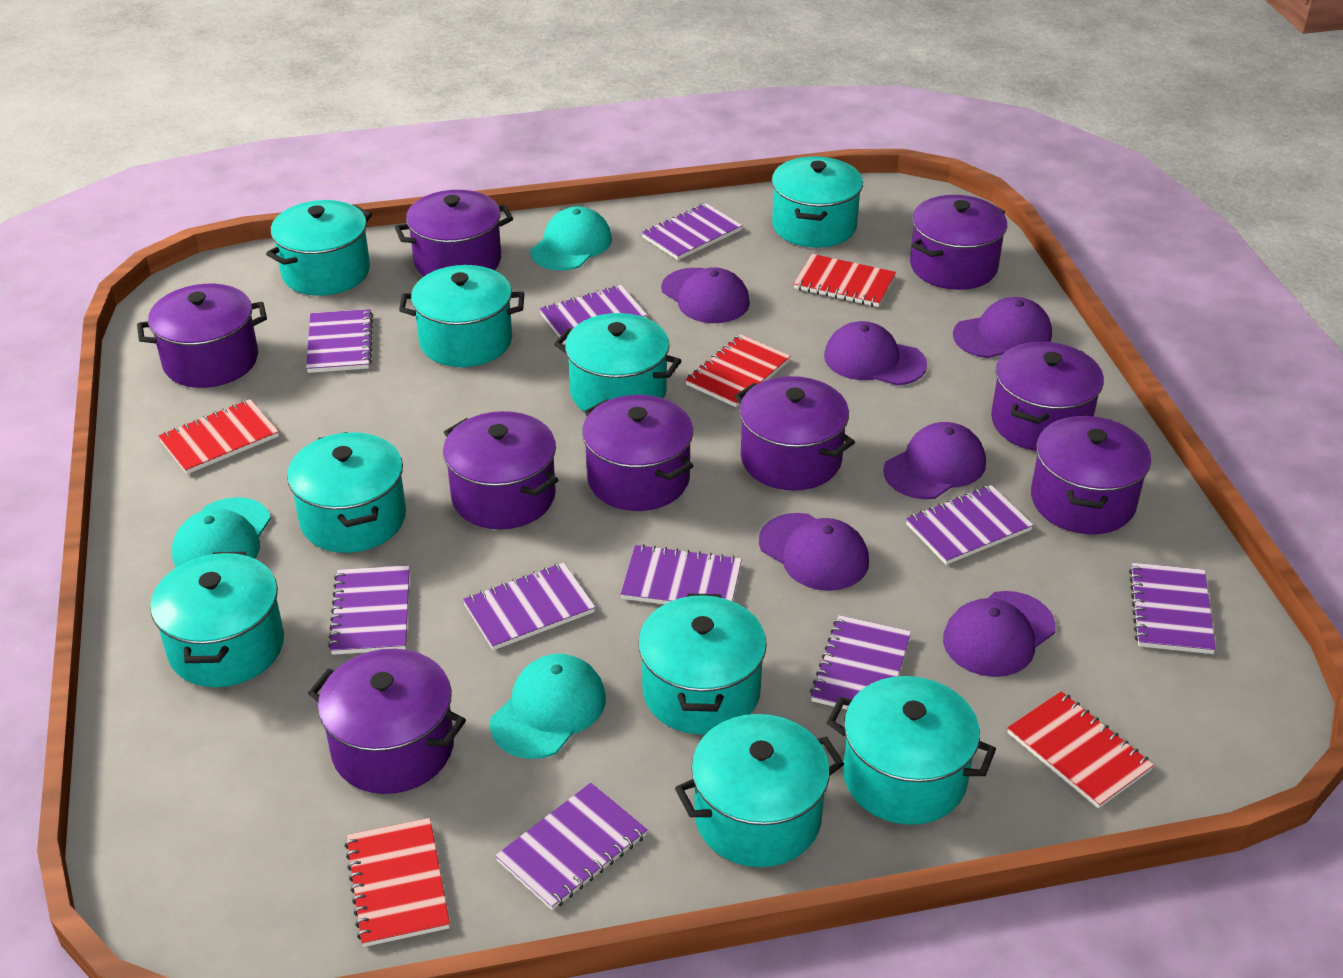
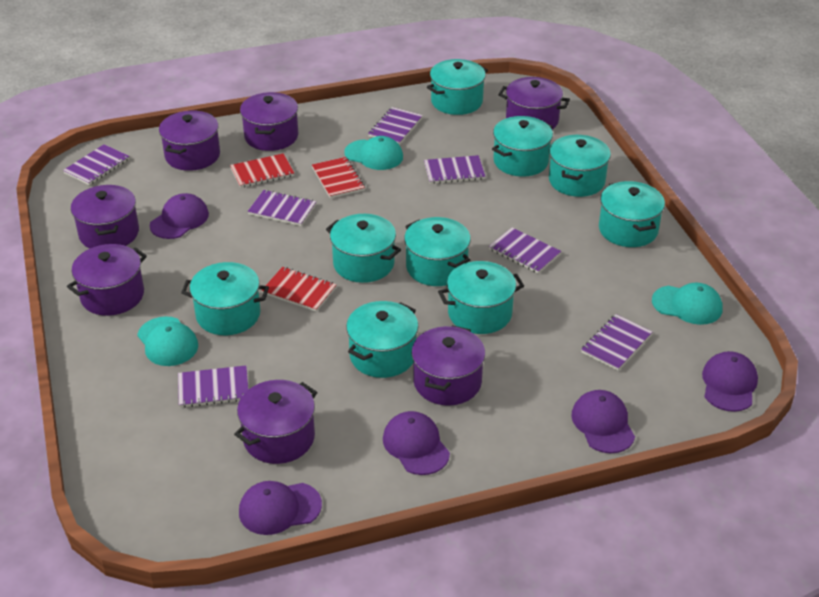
purple cap: 6 -> 5
purple notebook: 10 -> 7
purple pot: 9 -> 7
red notebook: 5 -> 3

